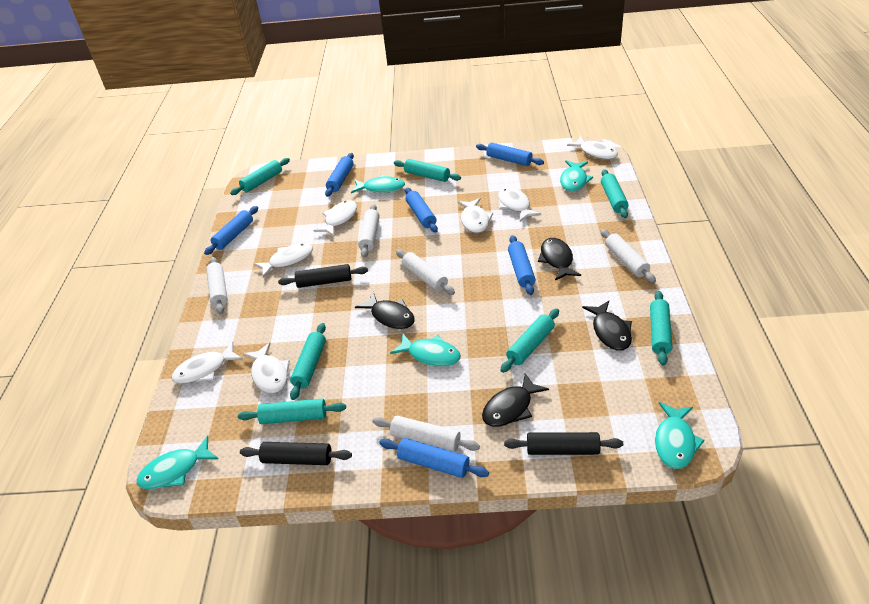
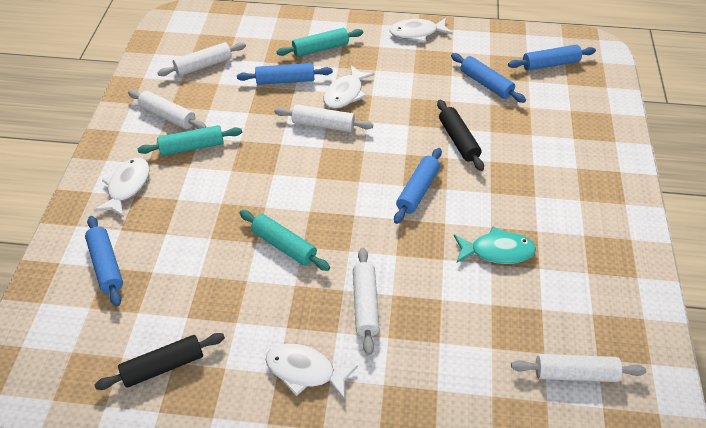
black fish: 4 -> 0
black rolling pin: 3 -> 2
blue rolling pin: 6 -> 5
turquoise fish: 5 -> 1
turquoise rolling pin: 7 -> 3
white fish: 7 -> 4

